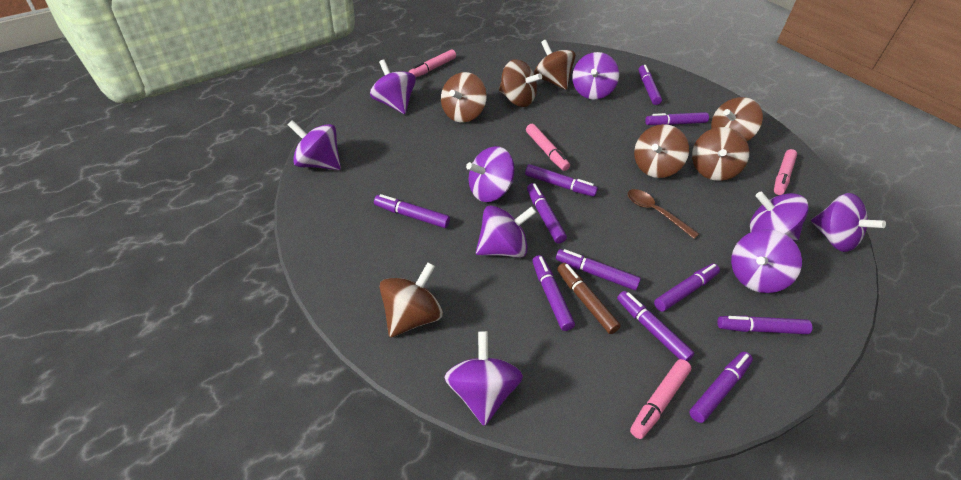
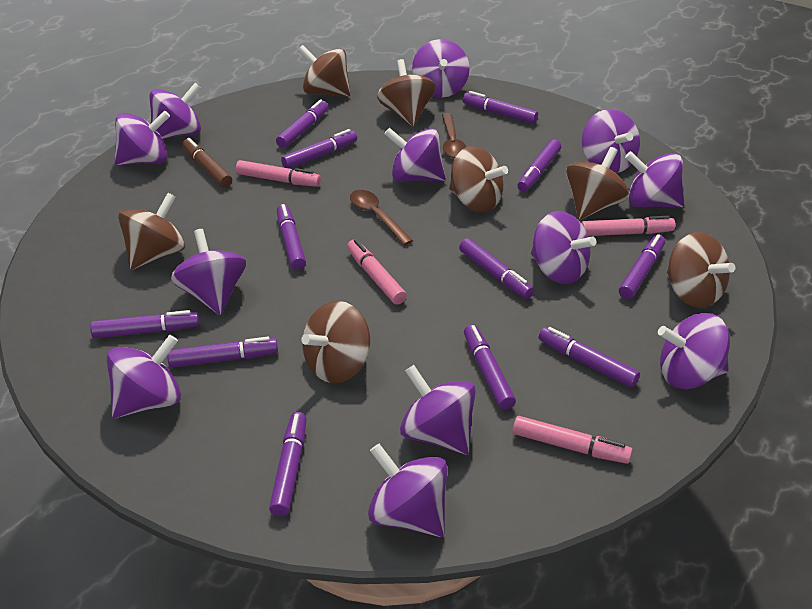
brown spoon: 1 -> 2
purple marker: 11 -> 12
purple spinning top: 9 -> 12

